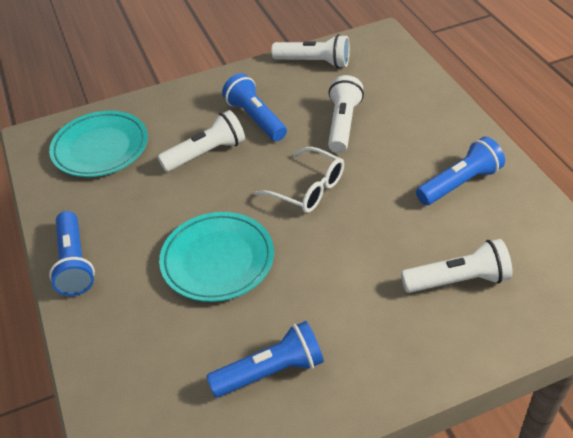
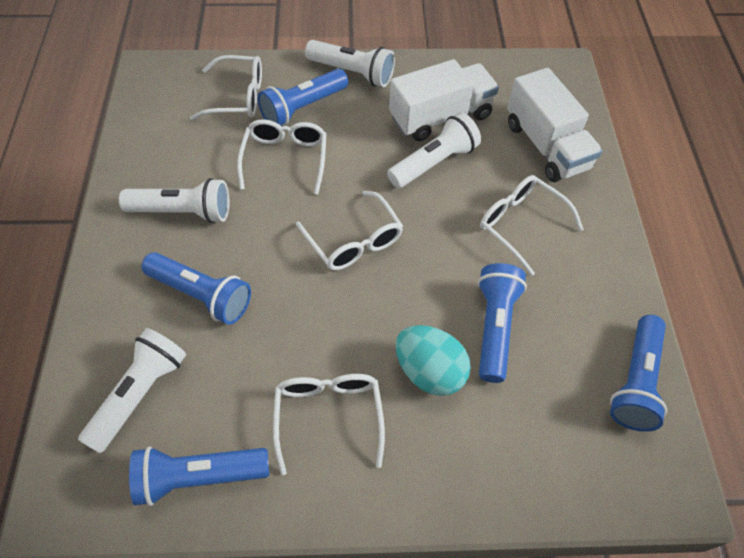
blue flashlight: 4 -> 5
turquoise egg: 0 -> 1
turquoise plate: 2 -> 0
white glasses: 1 -> 5
white truck: 0 -> 2

